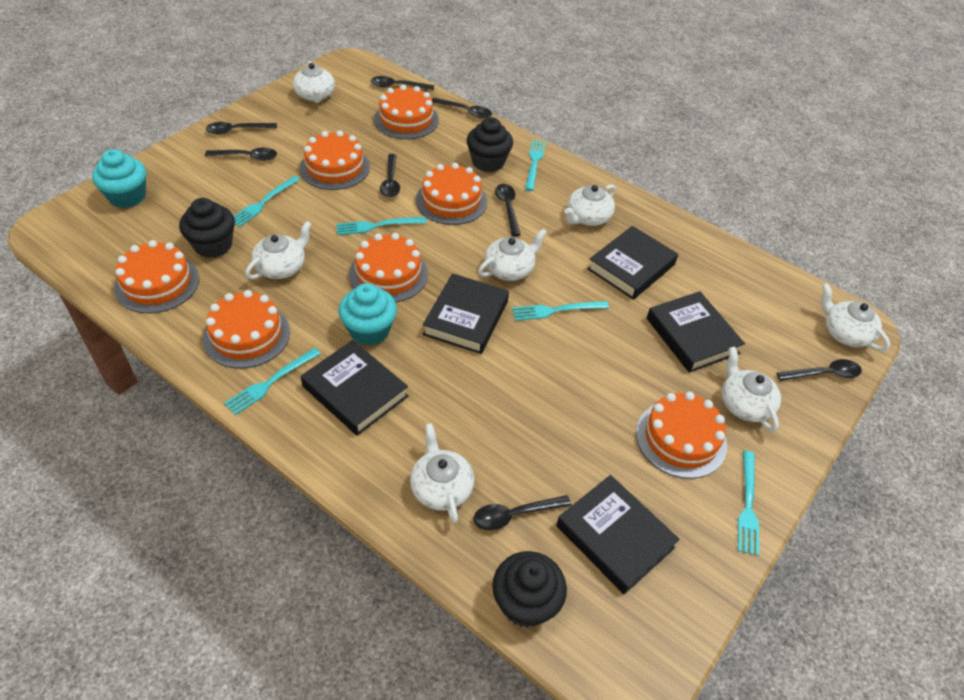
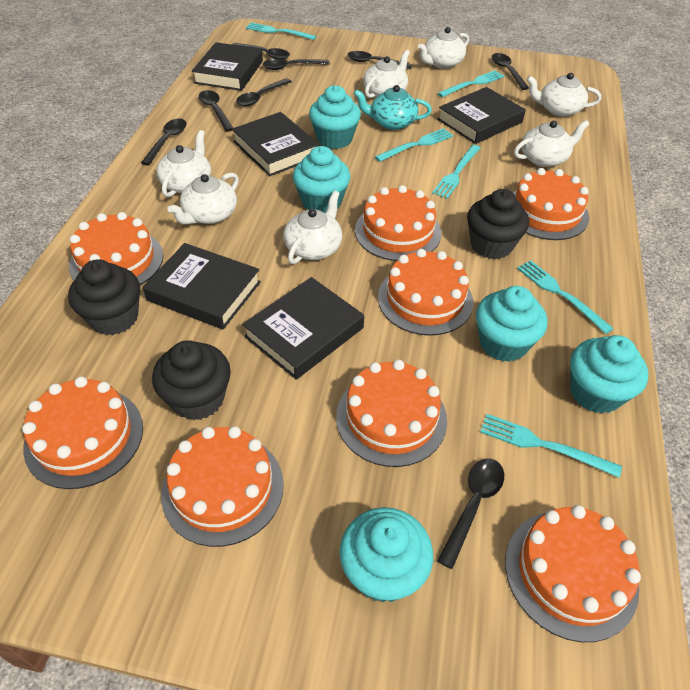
orange cake: 7 -> 8
turquoise cupcake: 2 -> 5
turquoise teapot: 0 -> 1

